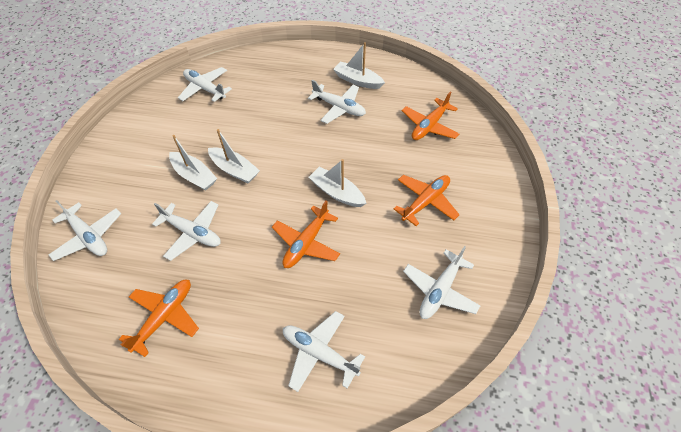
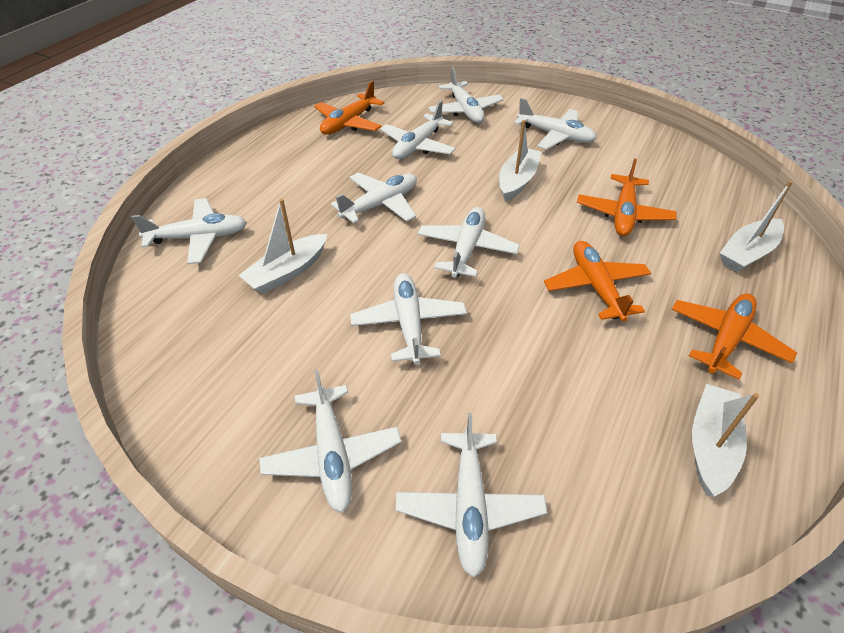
white plane: 6 -> 9

